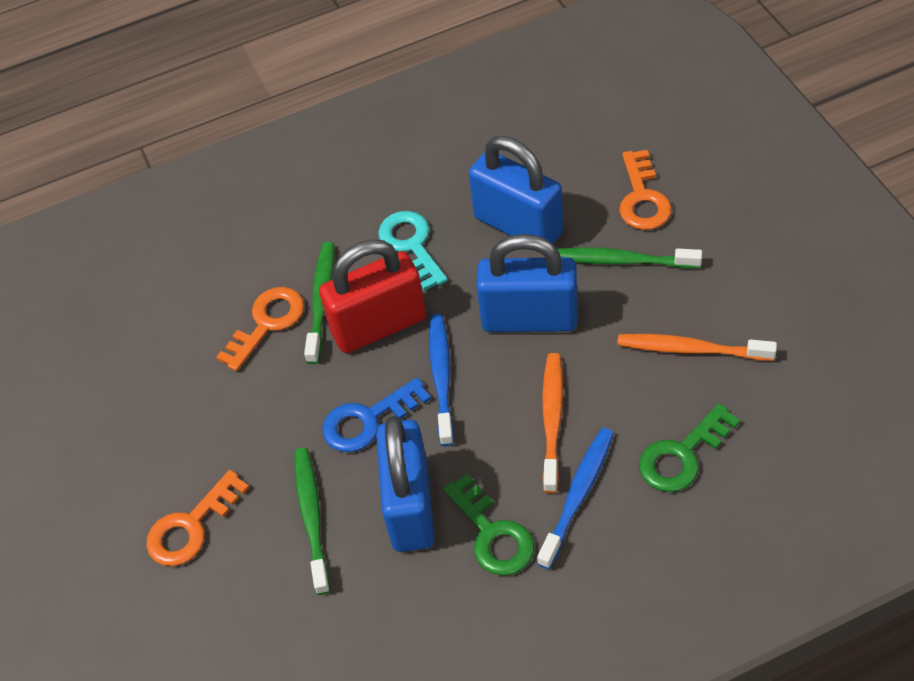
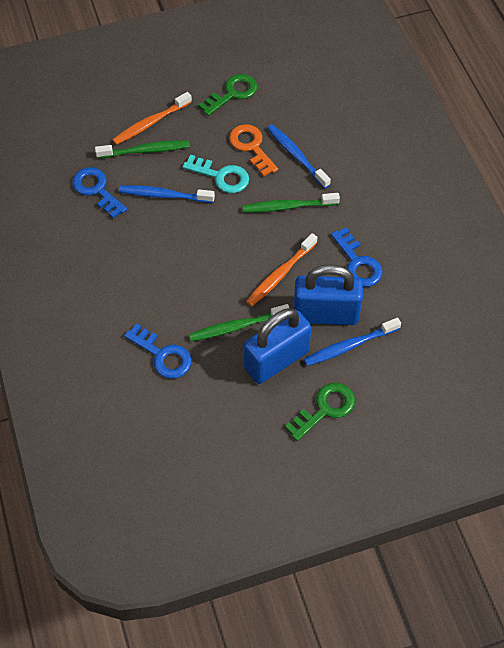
blue key: 1 -> 3
blue padlock: 3 -> 2
blue toothbrush: 2 -> 3
orange key: 3 -> 1
red padlock: 1 -> 0

